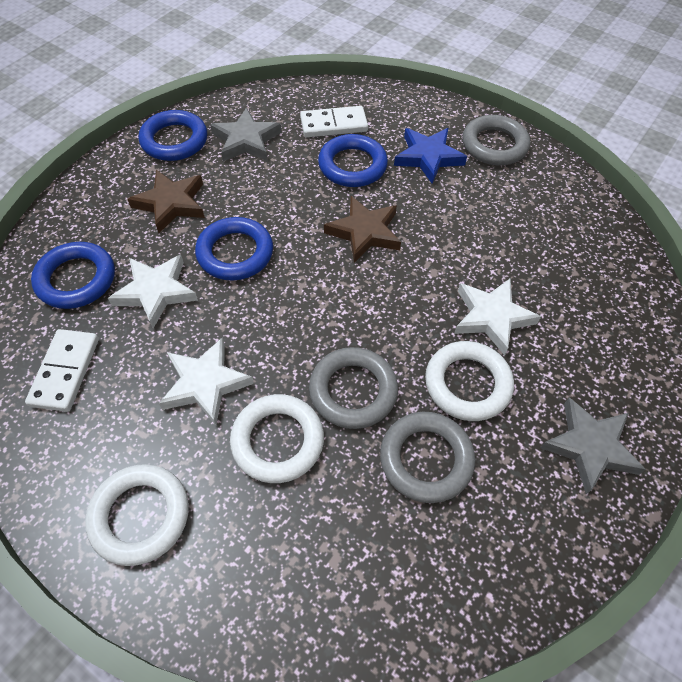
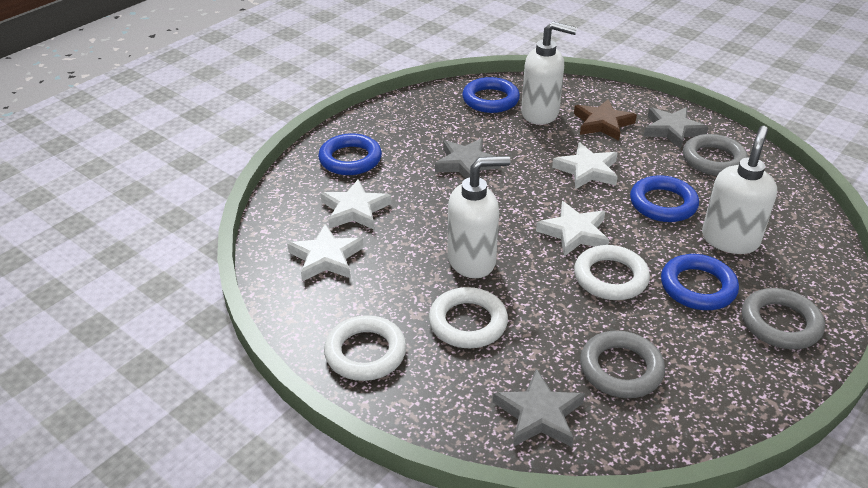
blue star: 1 -> 0
brown star: 2 -> 1
grey star: 2 -> 3
white domino: 2 -> 0
white soap dispenser: 0 -> 3
white star: 3 -> 4

